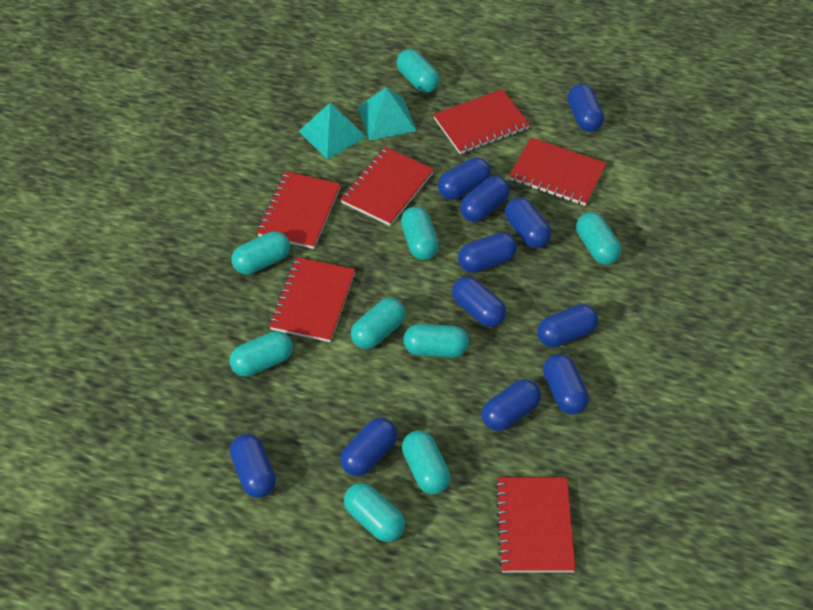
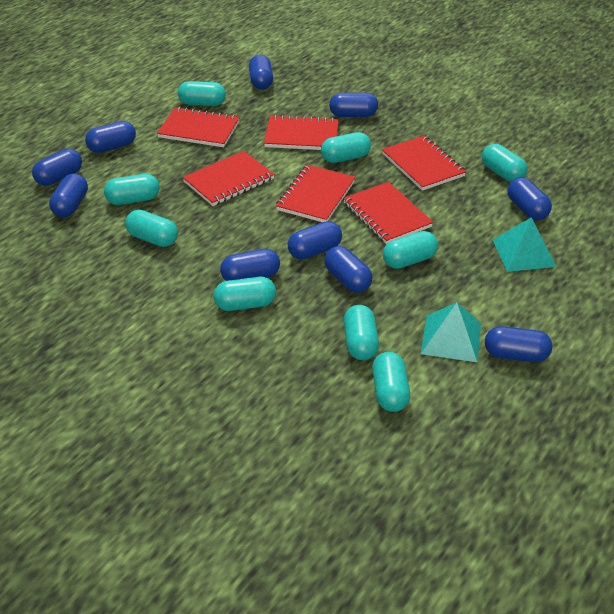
blue capsule: 11 -> 10

